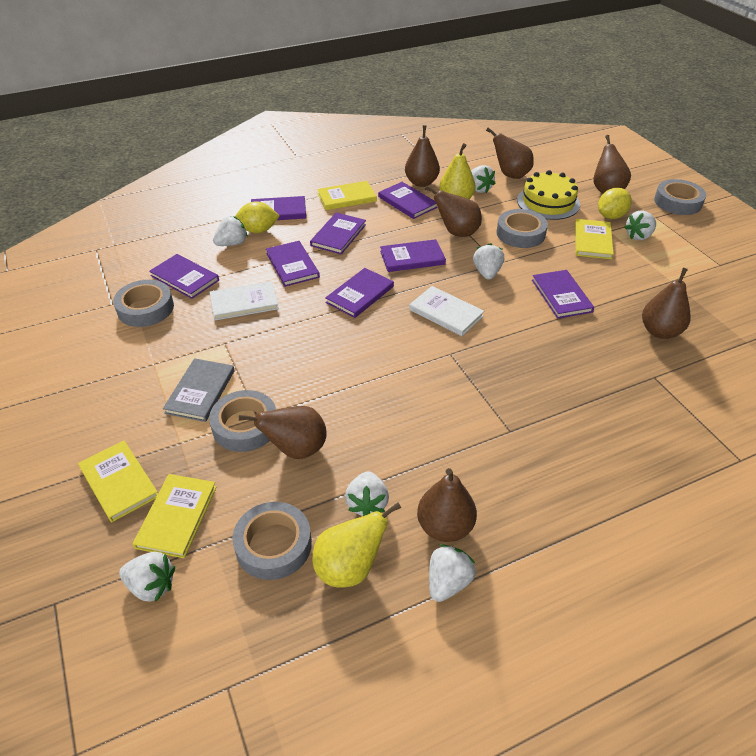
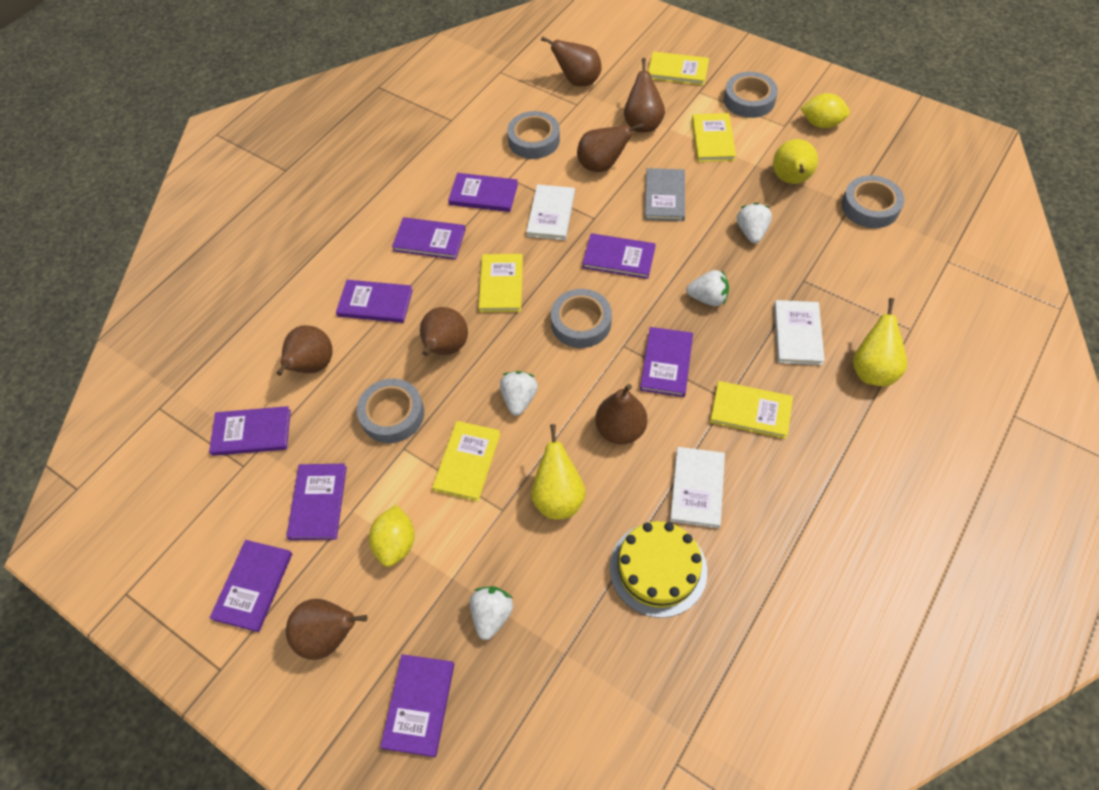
purple book: 8 -> 9
white book: 2 -> 3
white strawberry: 7 -> 4
yellow book: 4 -> 5
yellow pear: 2 -> 3

